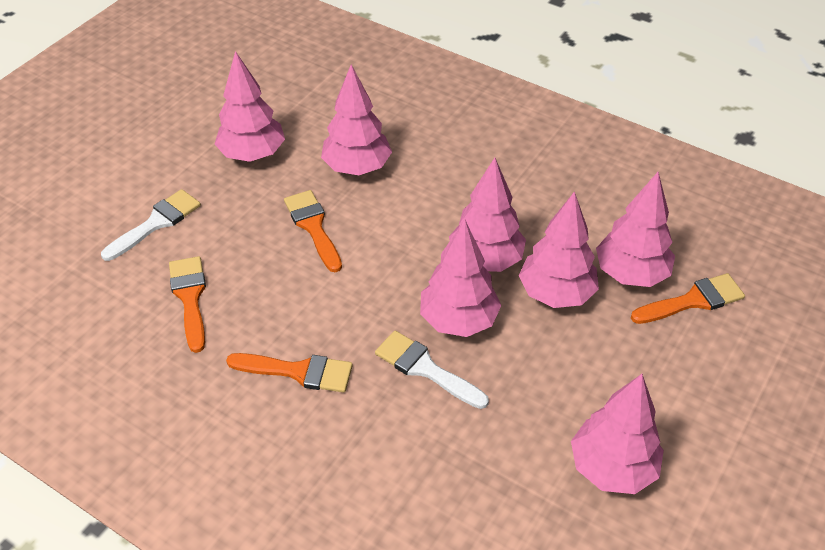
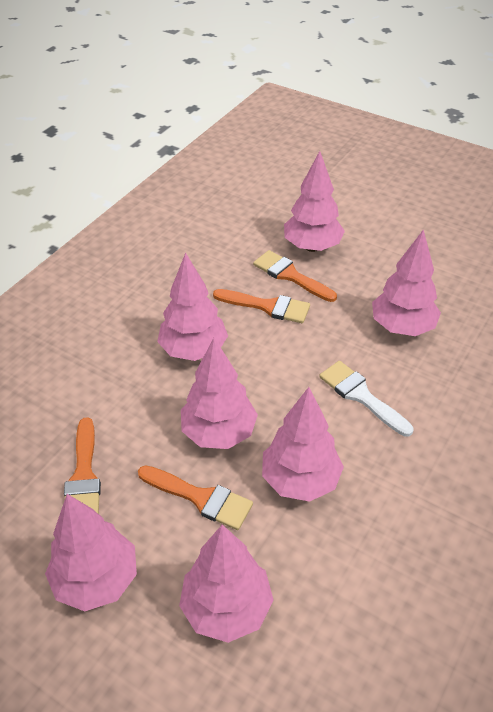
white brush: 2 -> 1

